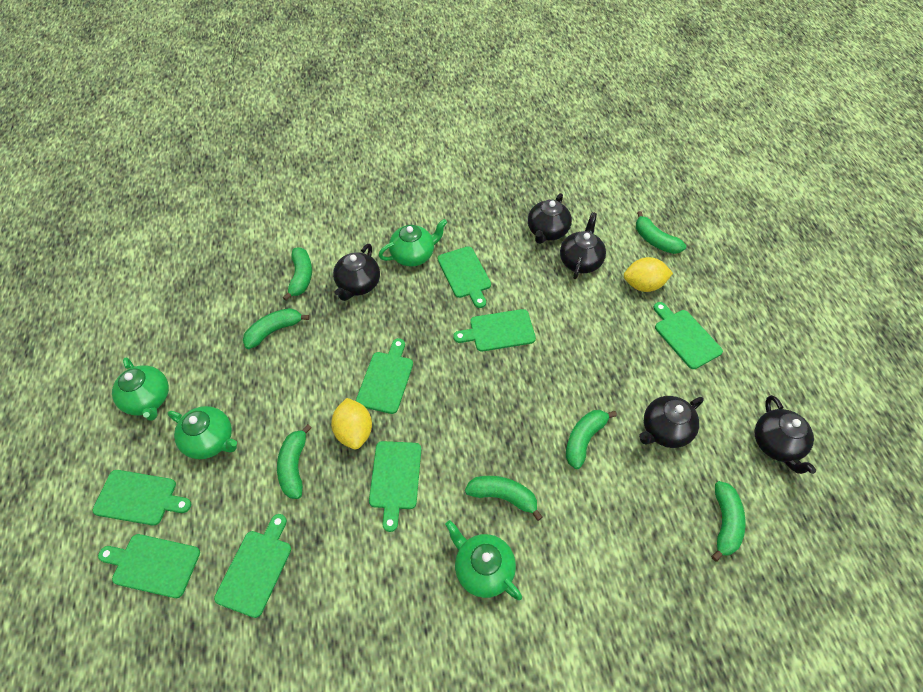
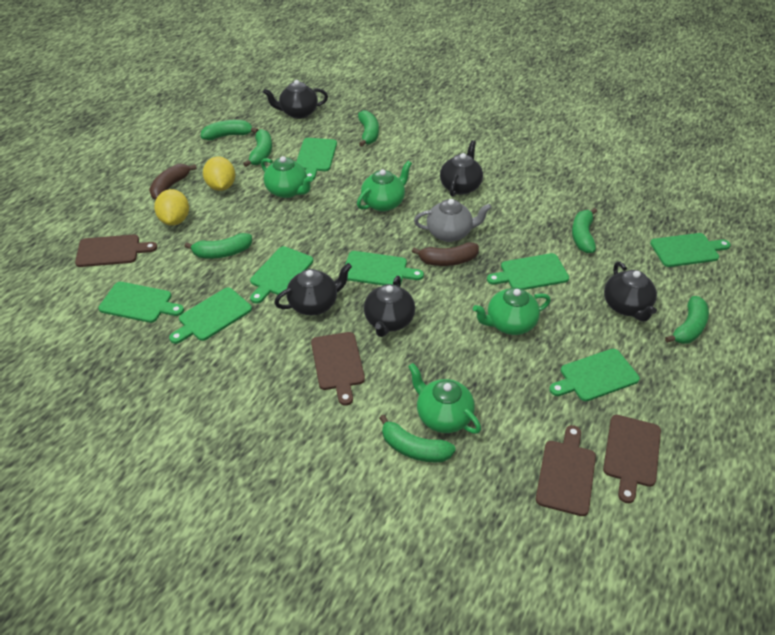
brown banana: 0 -> 2
brown cutting board: 0 -> 4
grey teapot: 0 -> 1

